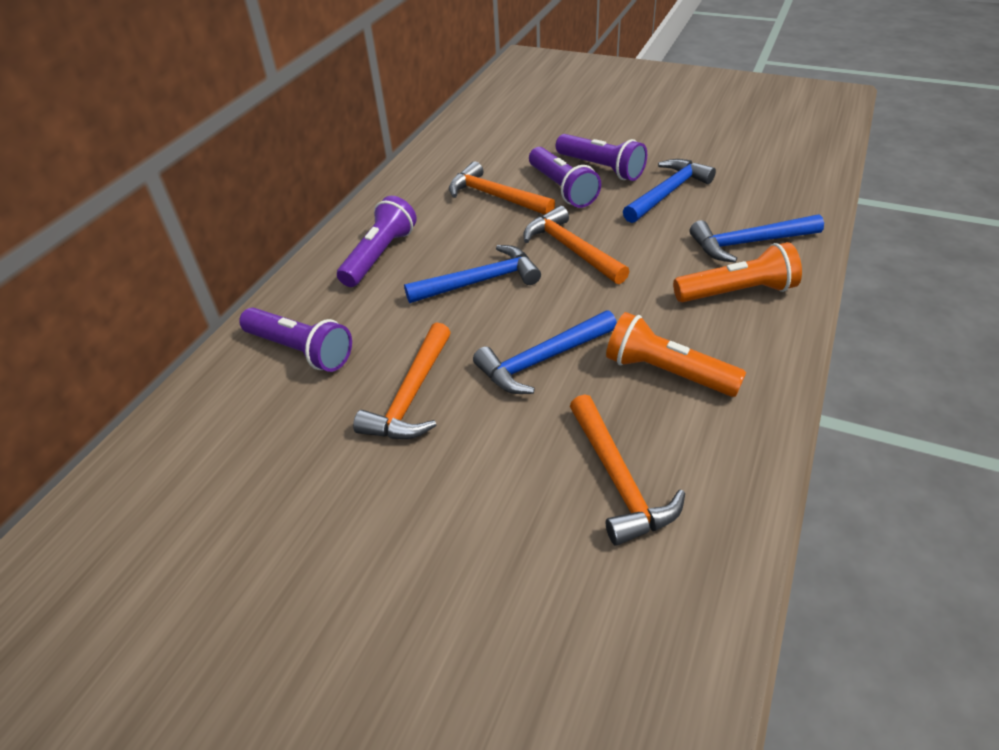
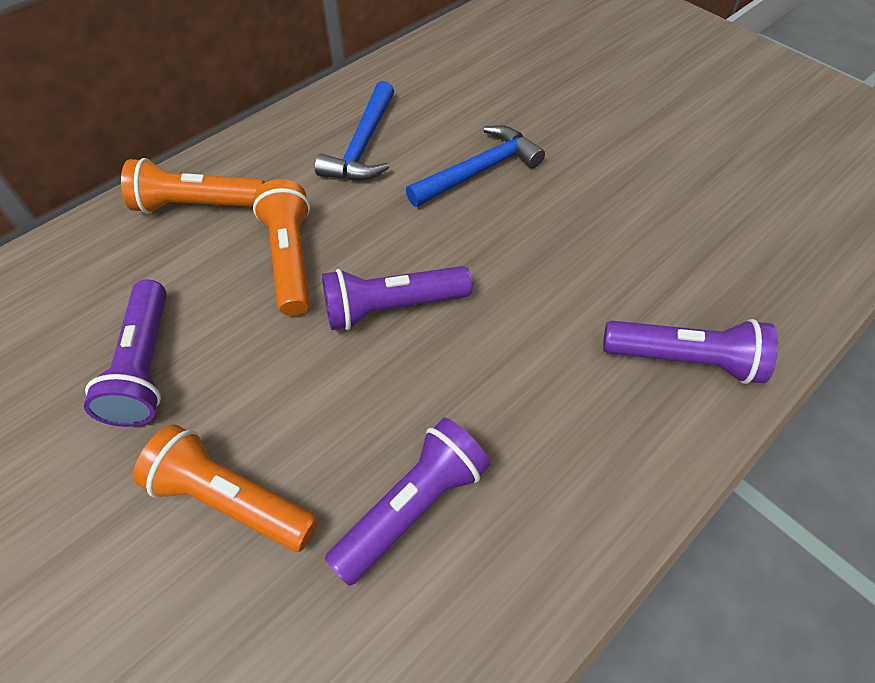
blue hammer: 4 -> 2
orange flashlight: 2 -> 3
orange hammer: 4 -> 0

